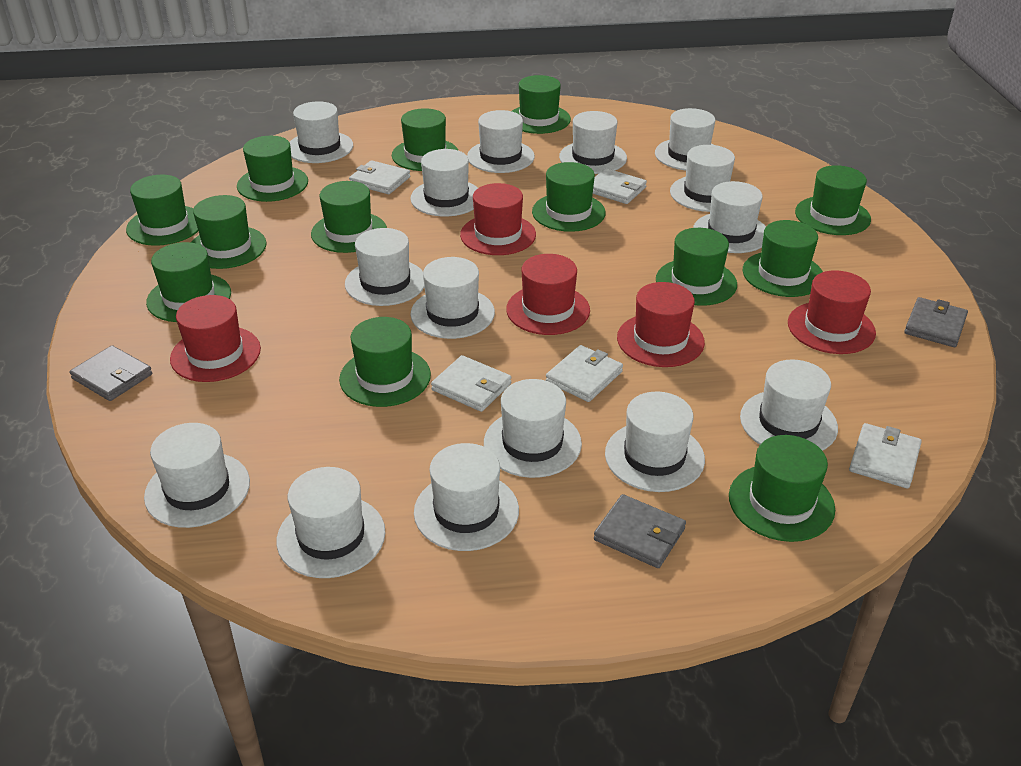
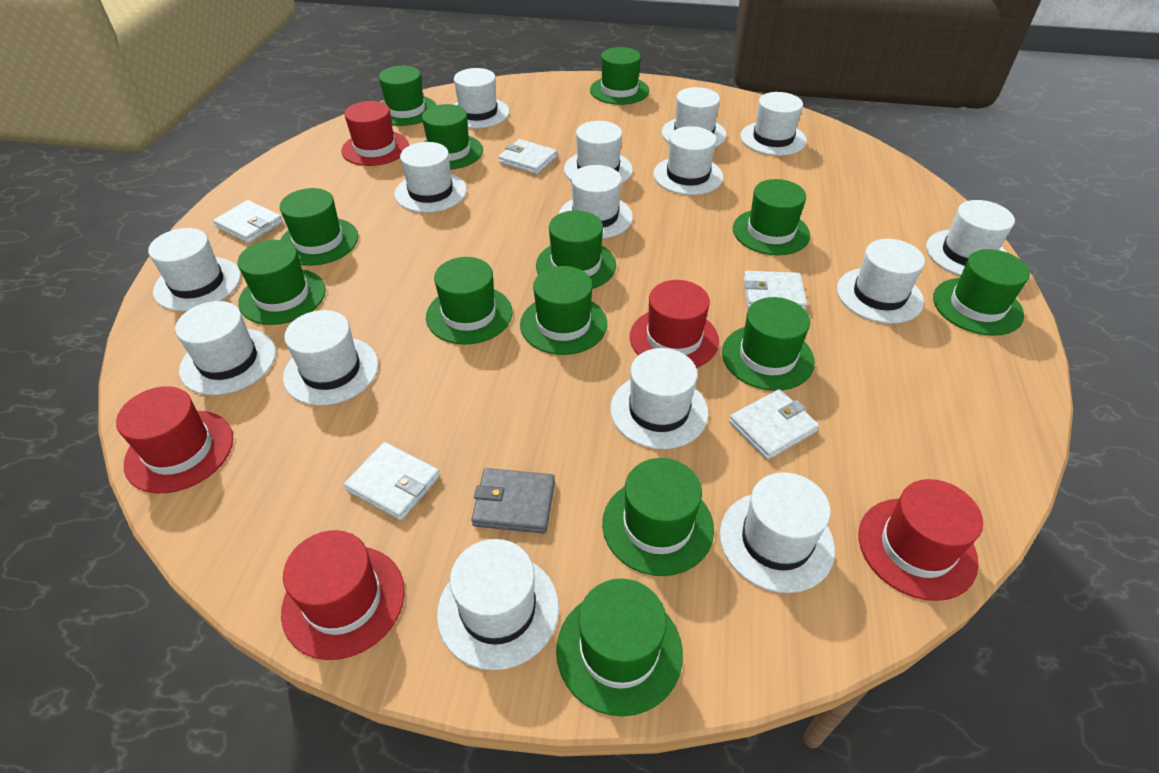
grey wallet: 3 -> 1

